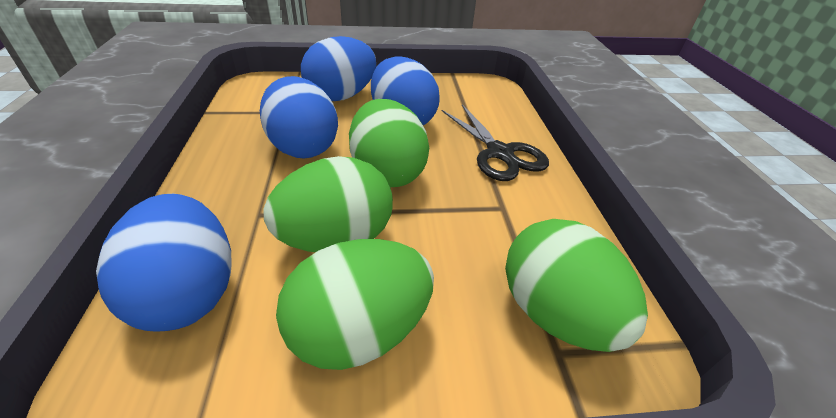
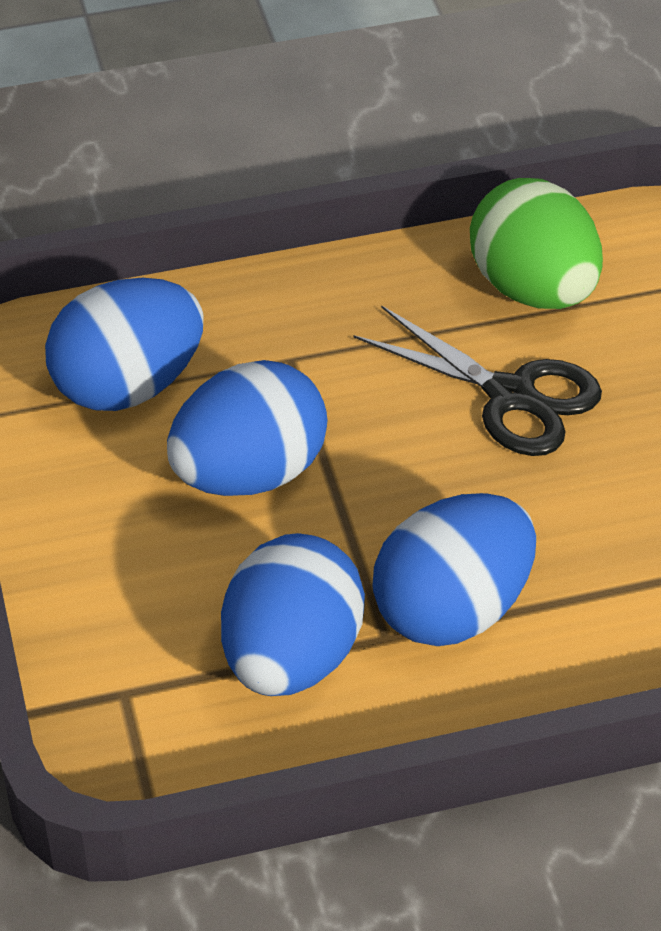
green egg: 4 -> 1

